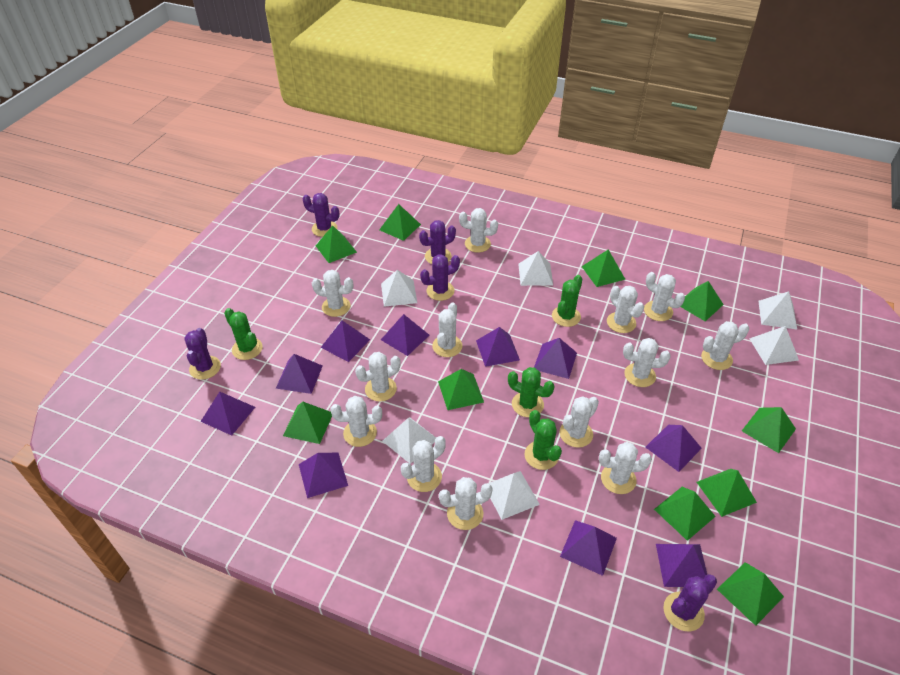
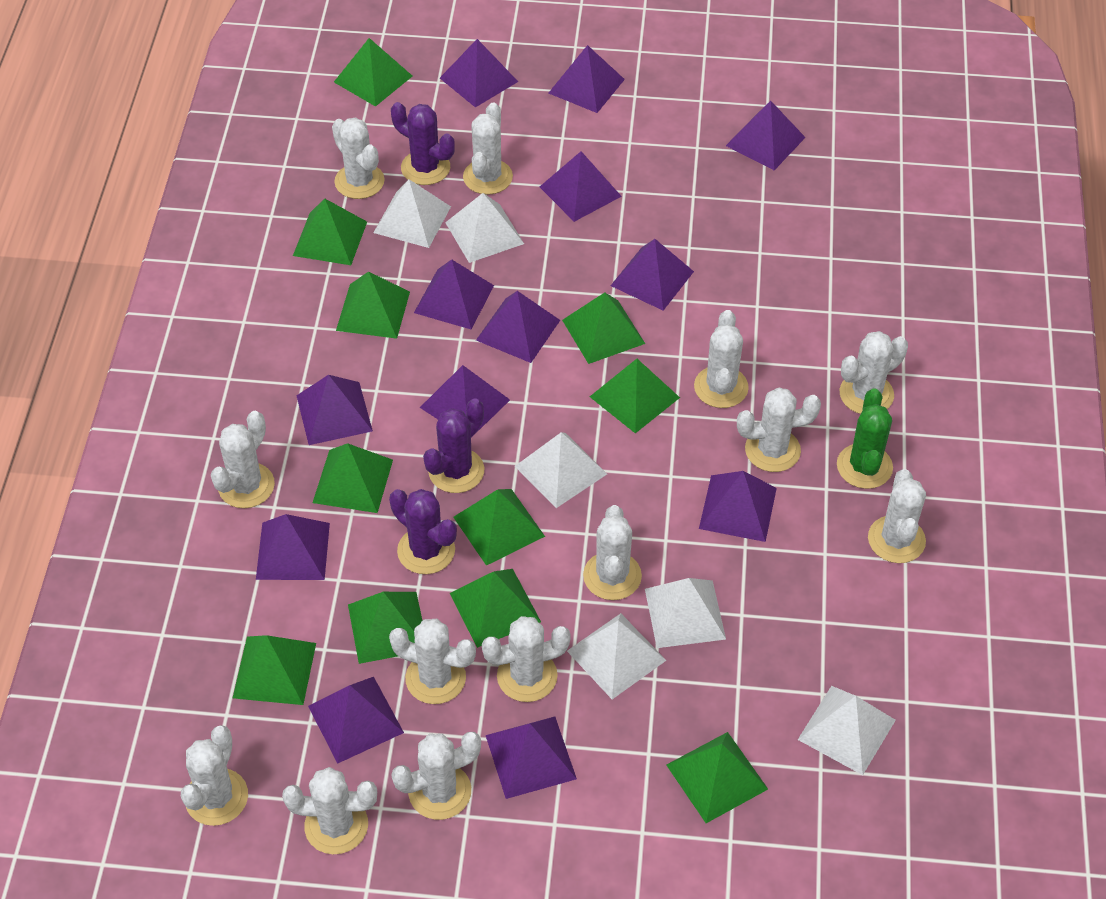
green cactus: 4 -> 1
green pyramid: 10 -> 11
purple cactus: 5 -> 3
purple pyramid: 10 -> 13

